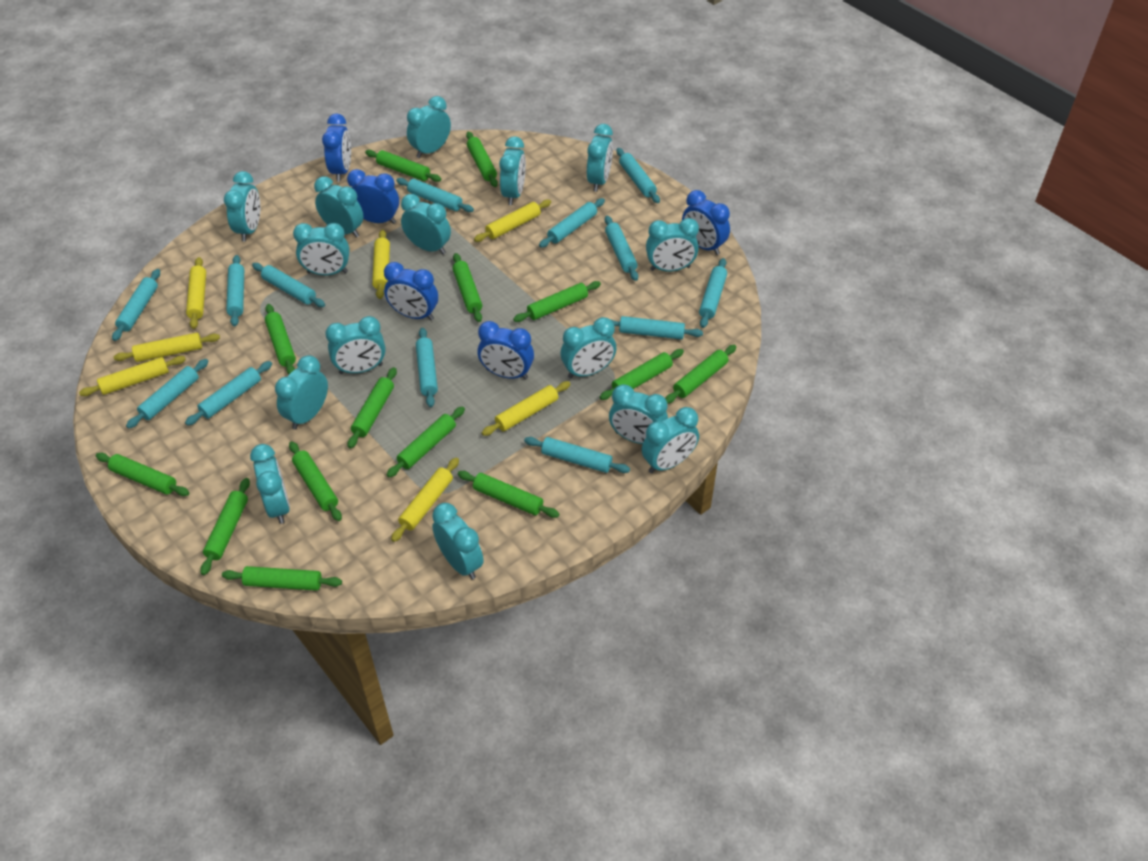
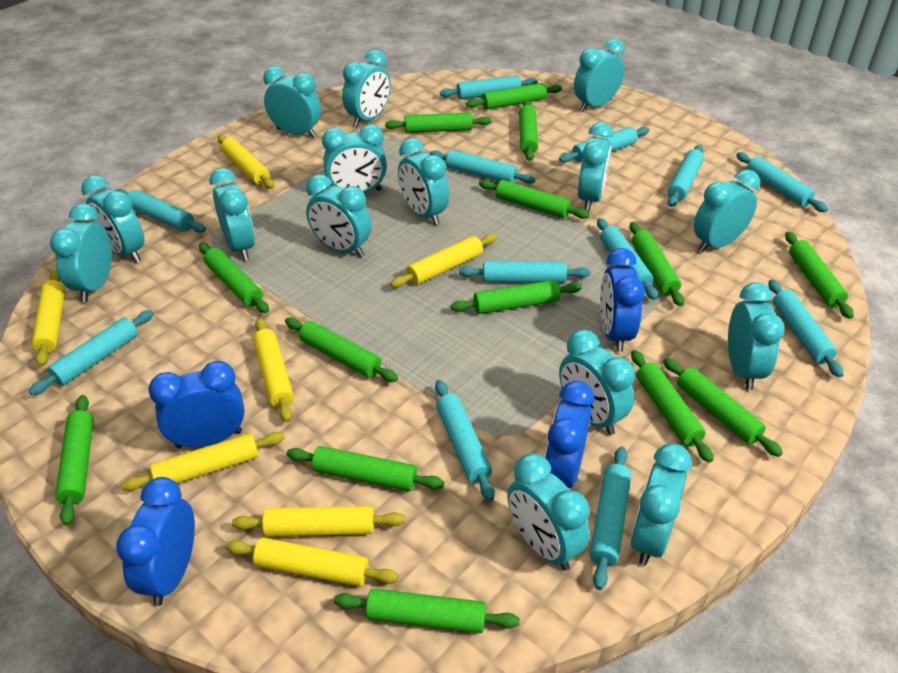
blue clock: 5 -> 4
turquoise rolling pin: 13 -> 12

